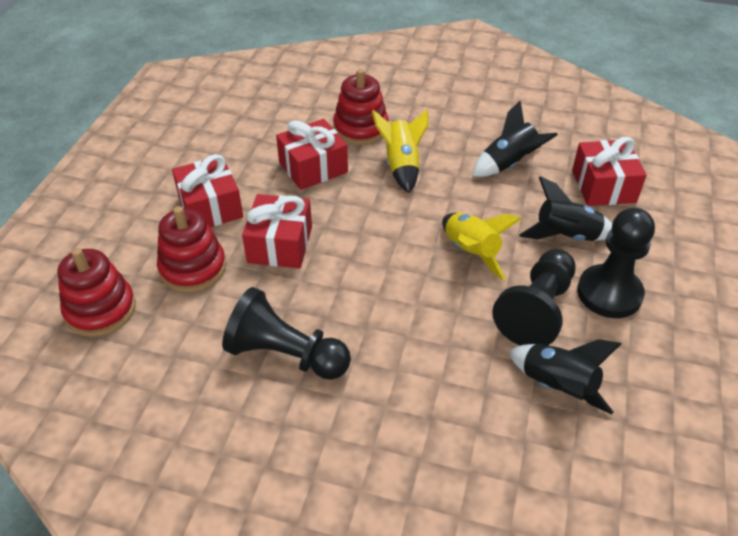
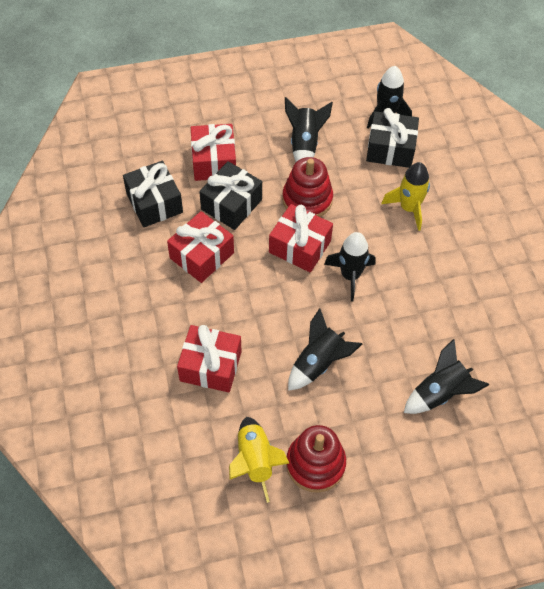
black gift: 0 -> 3
black pawn: 3 -> 0
black rocket: 3 -> 5
red stacking toy: 3 -> 2

